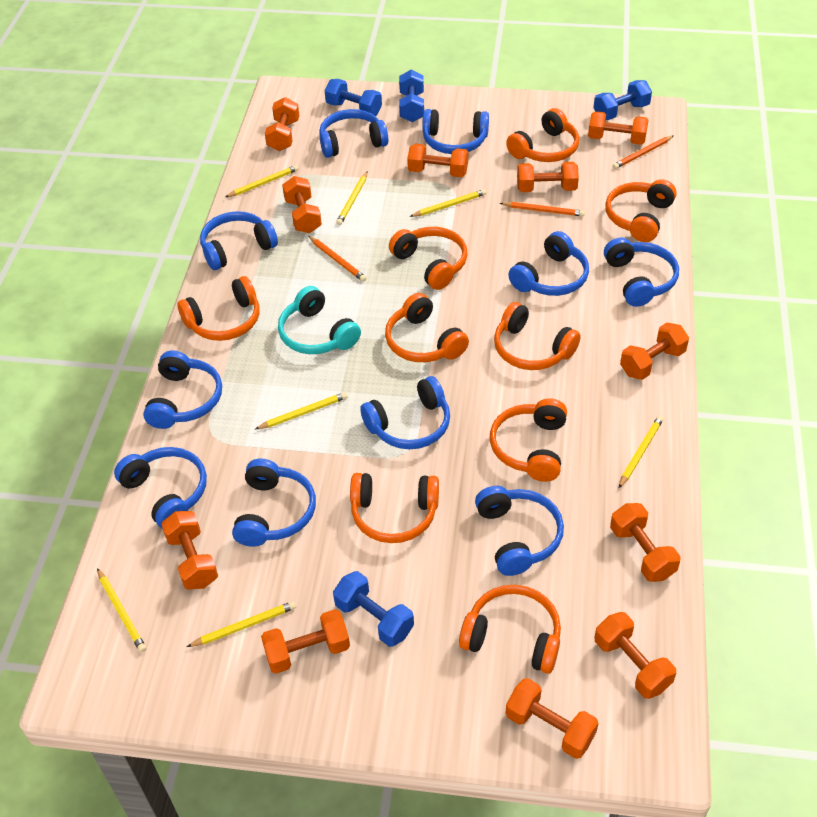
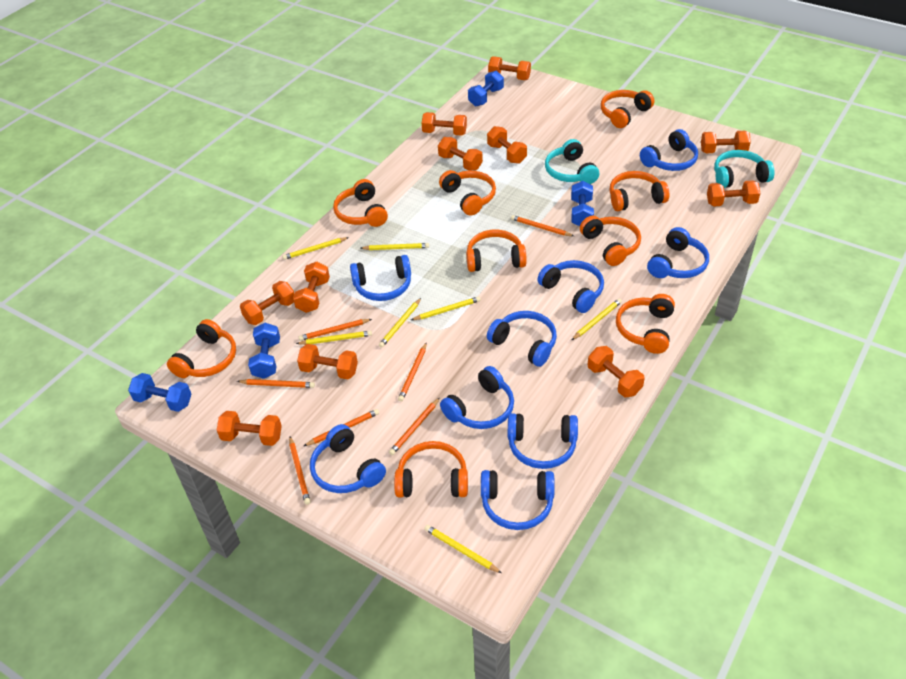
blue headphones: 10 -> 9
orange pencil: 3 -> 7
turquoise headphones: 1 -> 2

